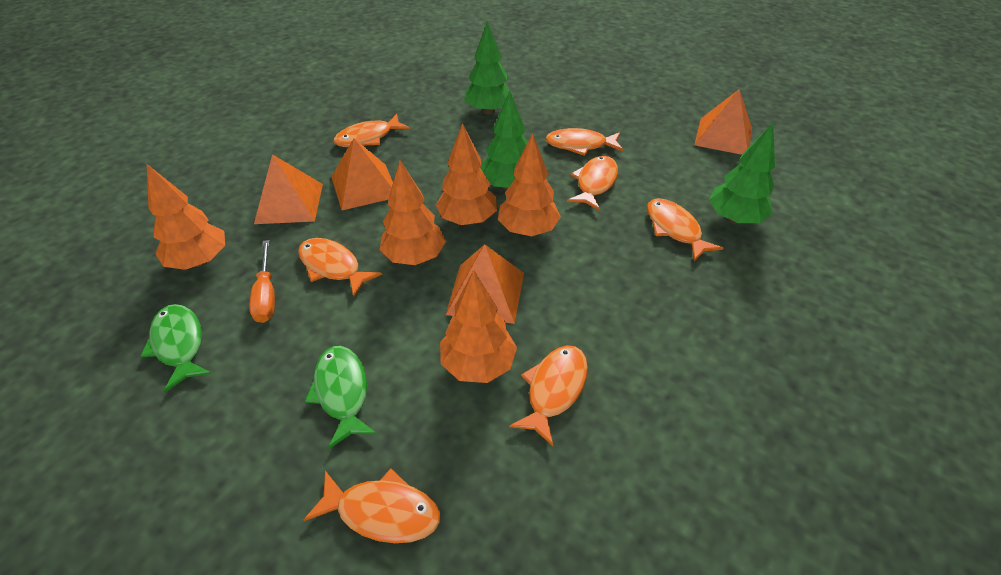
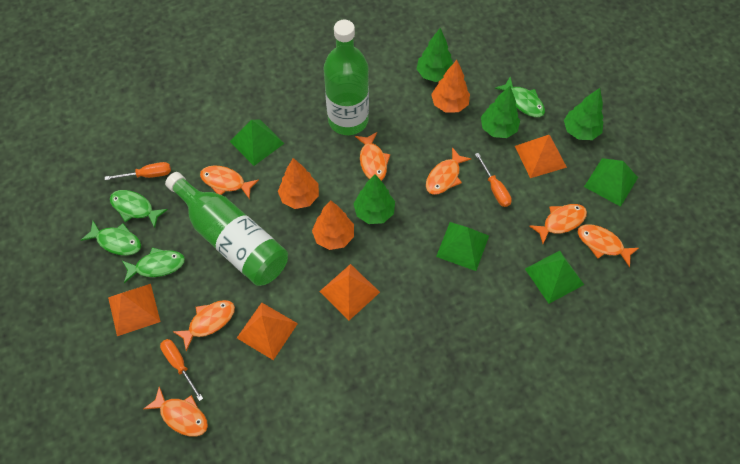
green bottle: 0 -> 2
green fish: 2 -> 4
green pyramid: 0 -> 4
green tree: 3 -> 4
orange screwdriver: 1 -> 3
orange tree: 5 -> 3

